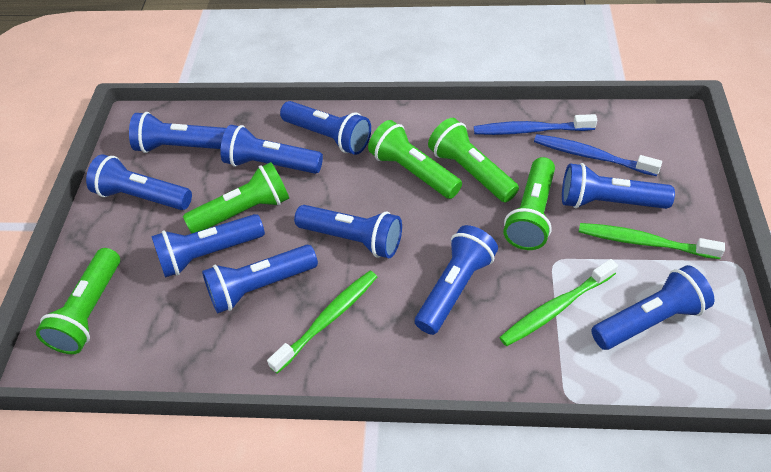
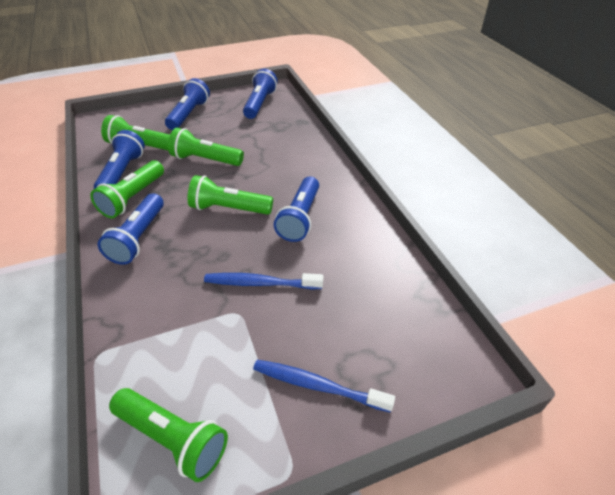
blue flashlight: 10 -> 5
green toothbrush: 3 -> 0

